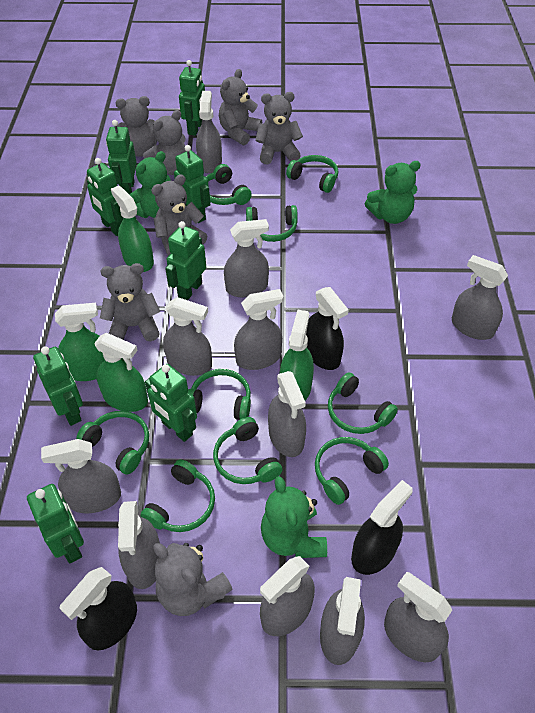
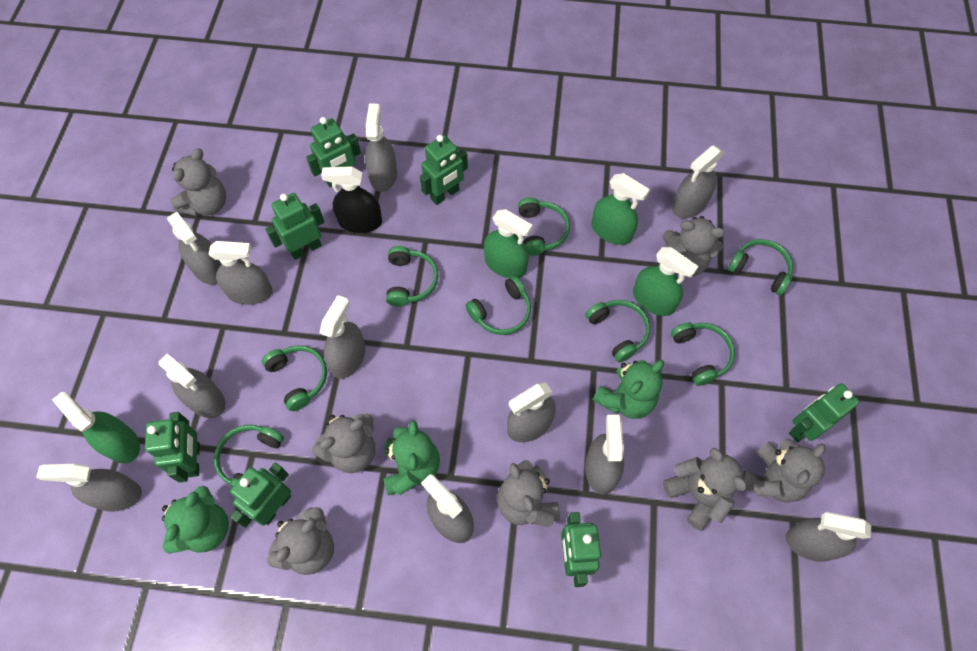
black spray bottle: 3 -> 1
green headphones: 9 -> 8
green robot: 8 -> 7

